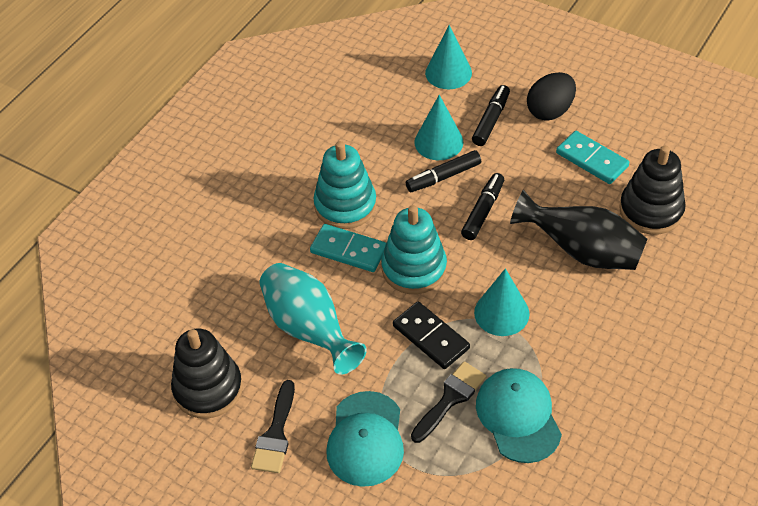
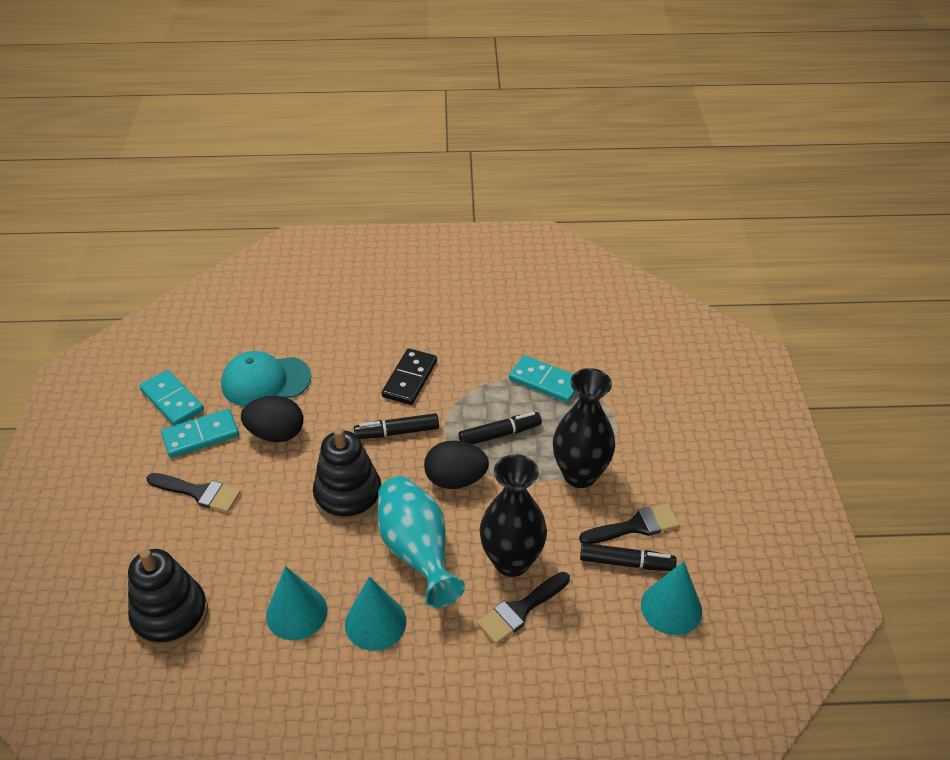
black brush: 2 -> 3
black egg: 1 -> 2
black vase: 1 -> 2
turquoise cap: 2 -> 1
turquoise domino: 2 -> 3
turquoise stacking toy: 2 -> 0

